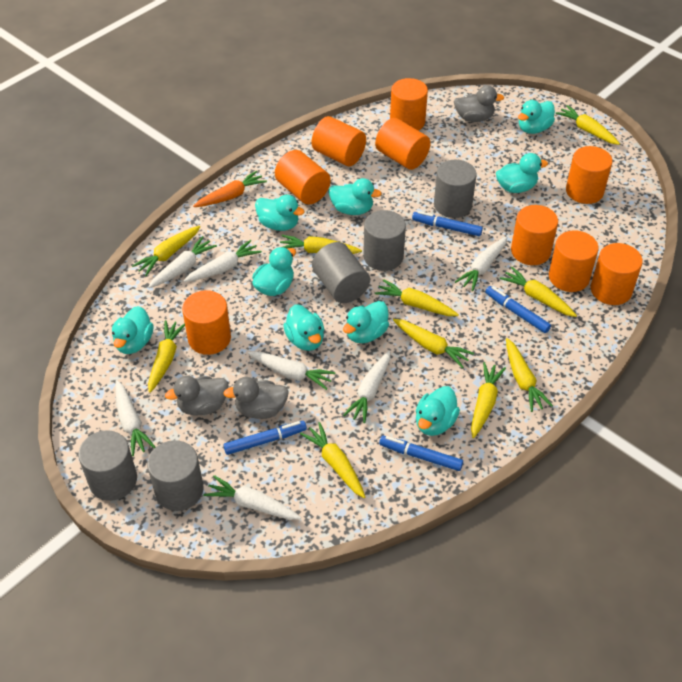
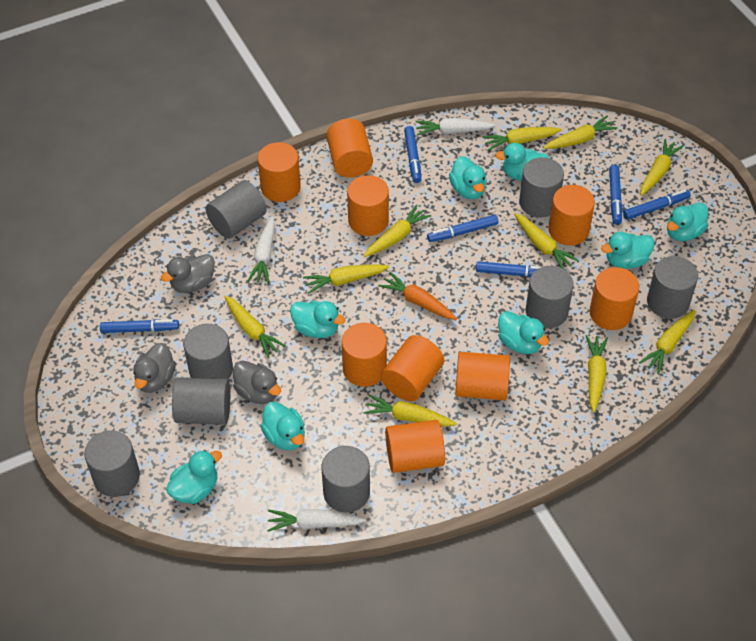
blue marker: 4 -> 6
grey cylinder: 5 -> 8
turquoise duck: 9 -> 8
white carrot: 7 -> 3

